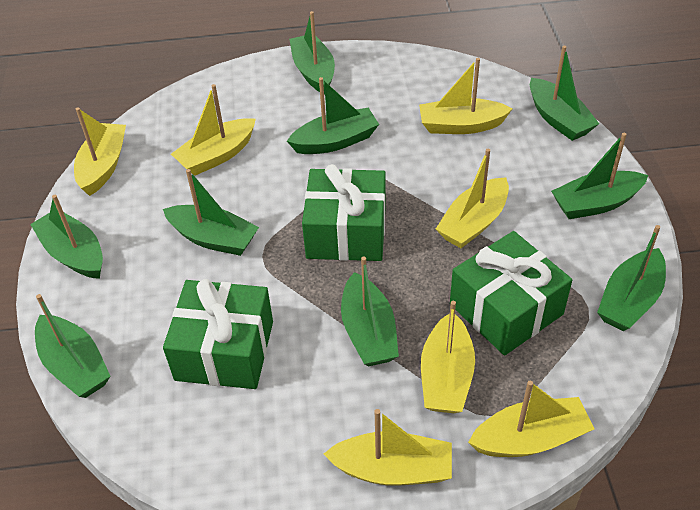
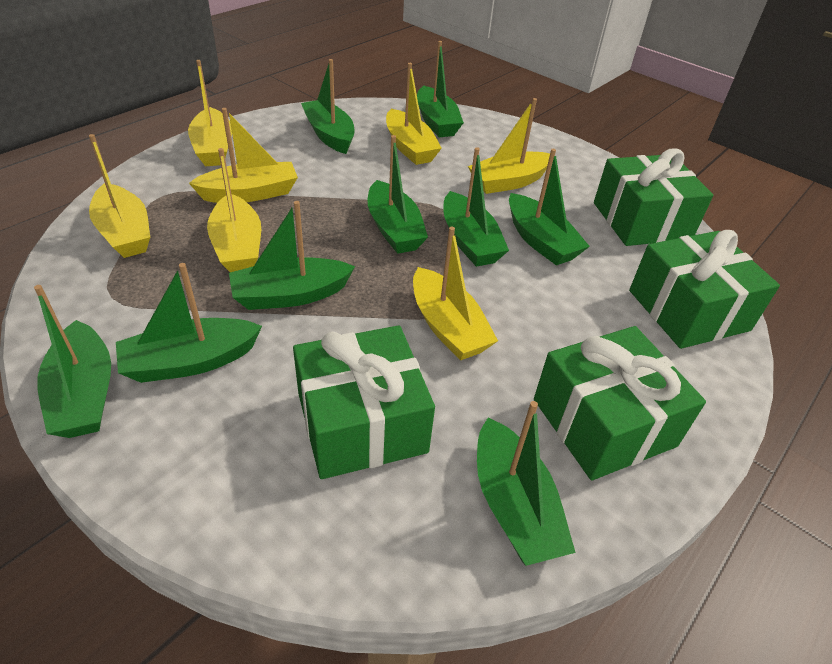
green gift: 3 -> 4

